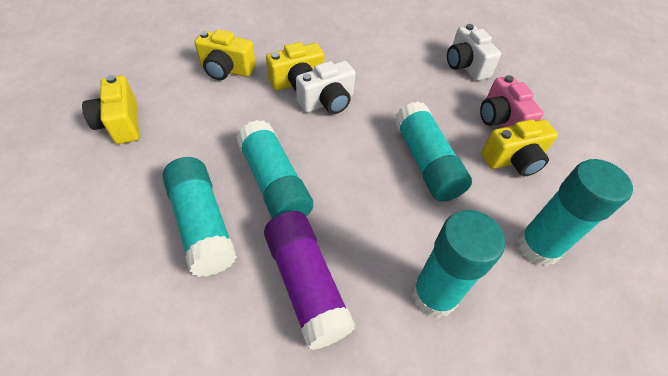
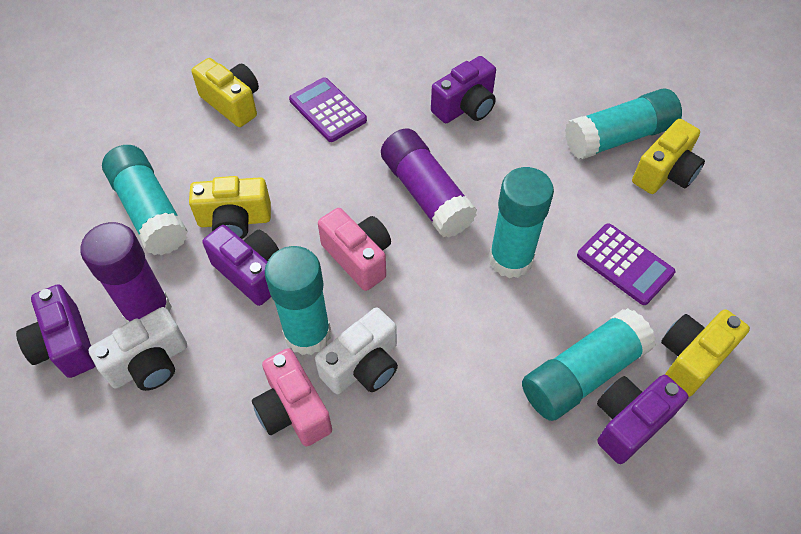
pink camera: 1 -> 2
purple calculator: 0 -> 2
purple camera: 0 -> 4
purple glue stick: 1 -> 2

